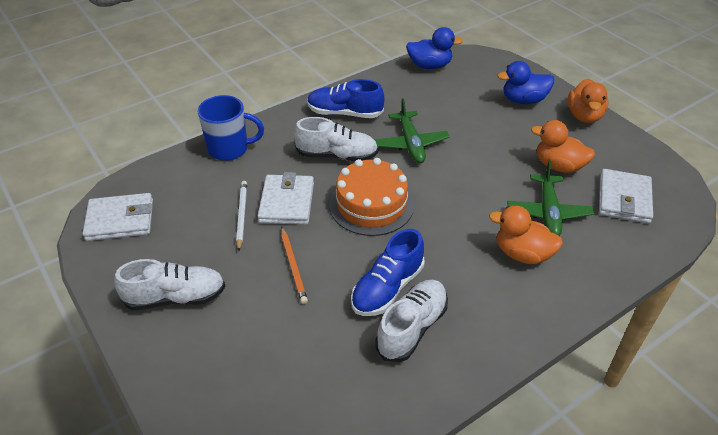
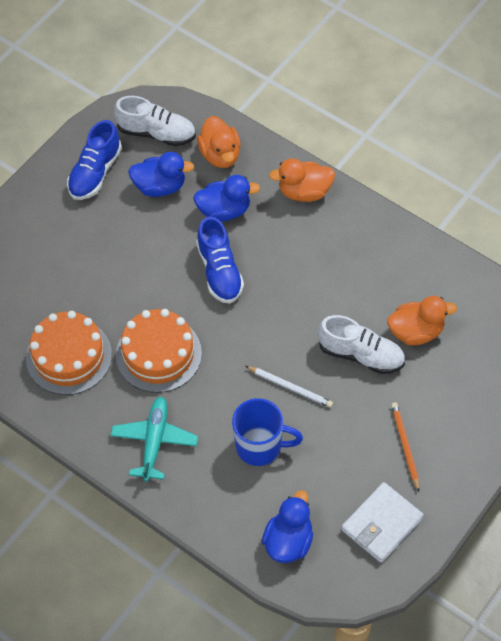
blue duck: 2 -> 3
green plane: 2 -> 0
orange cake: 1 -> 2
turquoise plane: 0 -> 1
white shoe: 3 -> 2
white wallet: 3 -> 1

